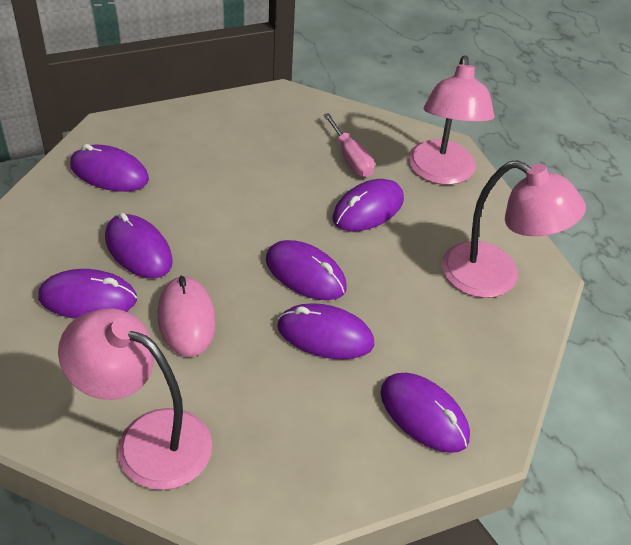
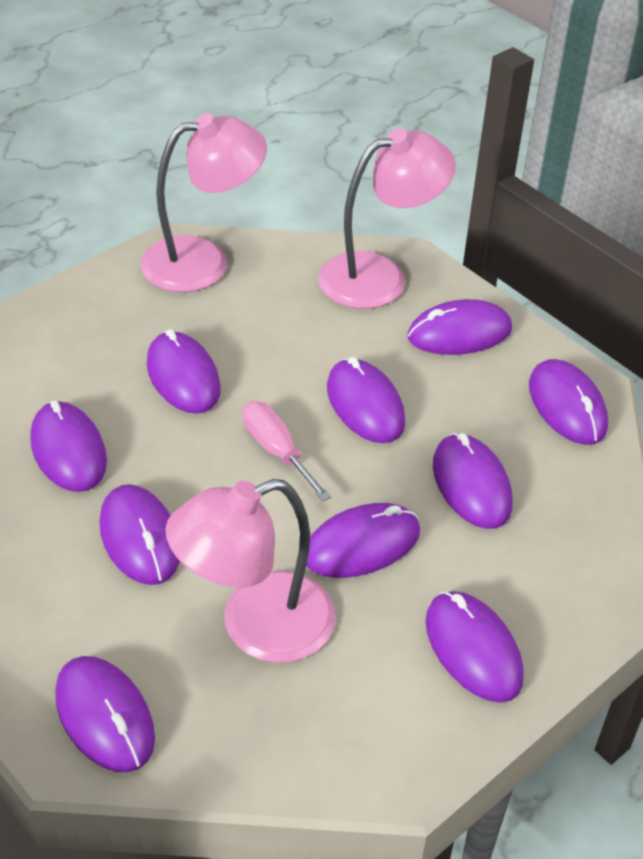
pink mouse: 1 -> 0
purple mouse: 7 -> 10

